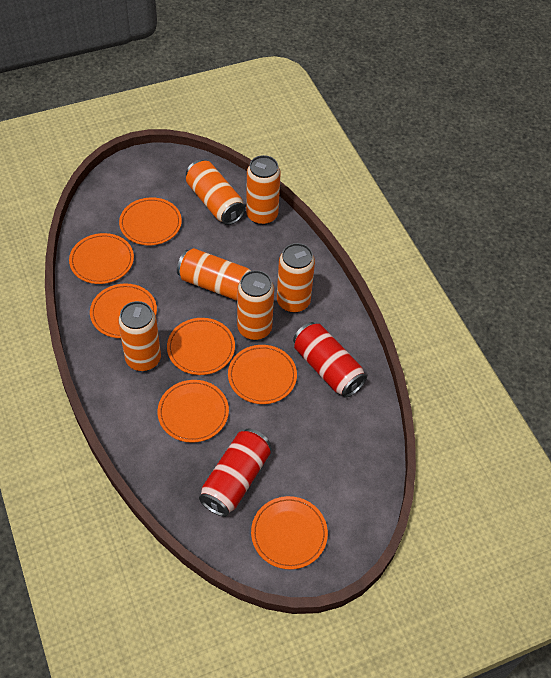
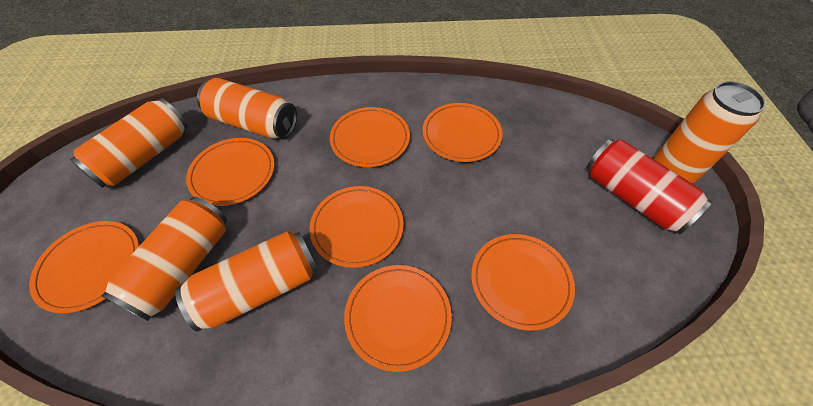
orange can: 6 -> 5
red can: 2 -> 1

